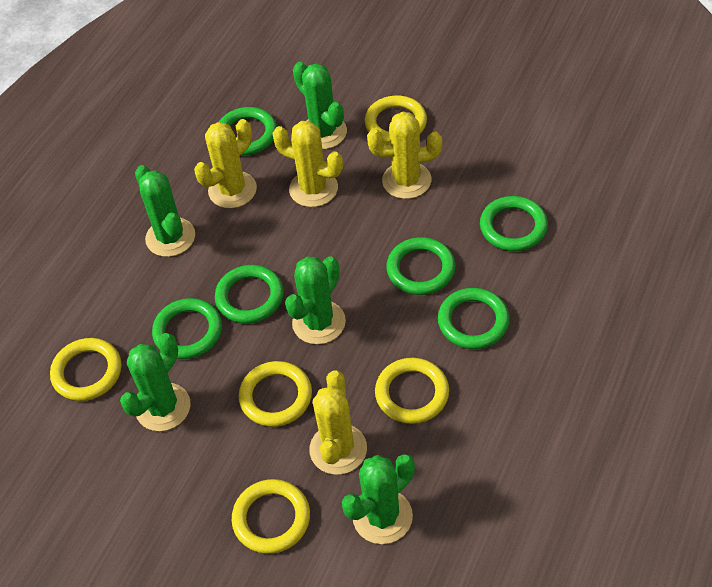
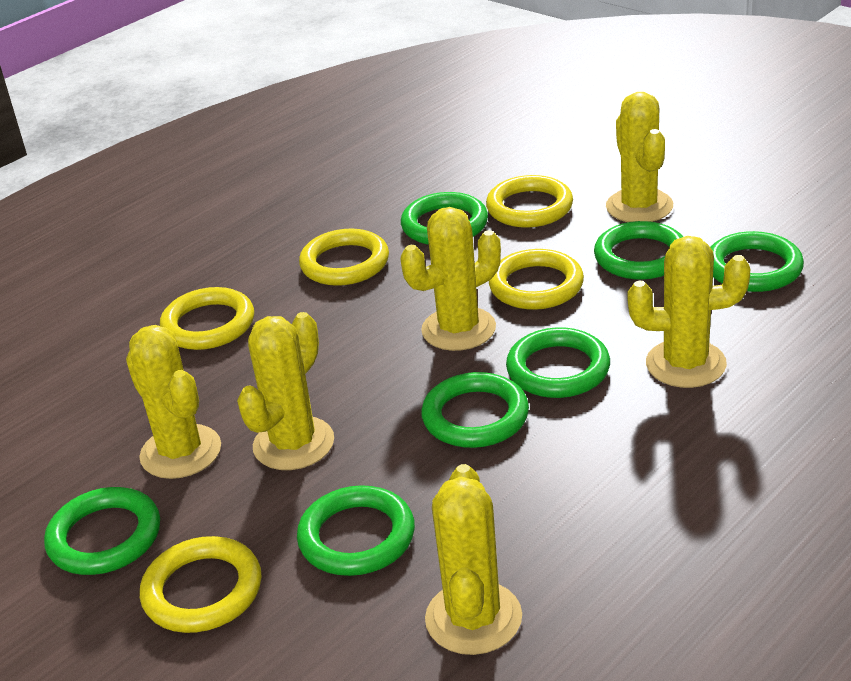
green cactus: 5 -> 0
green ring: 6 -> 7
yellow cactus: 4 -> 6

